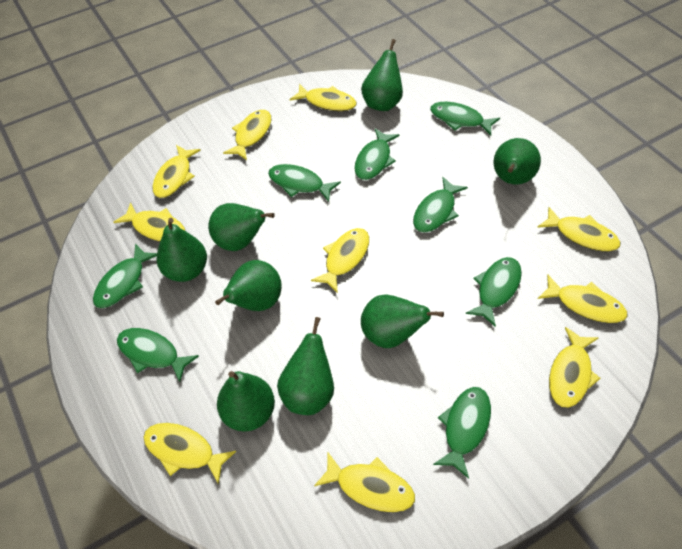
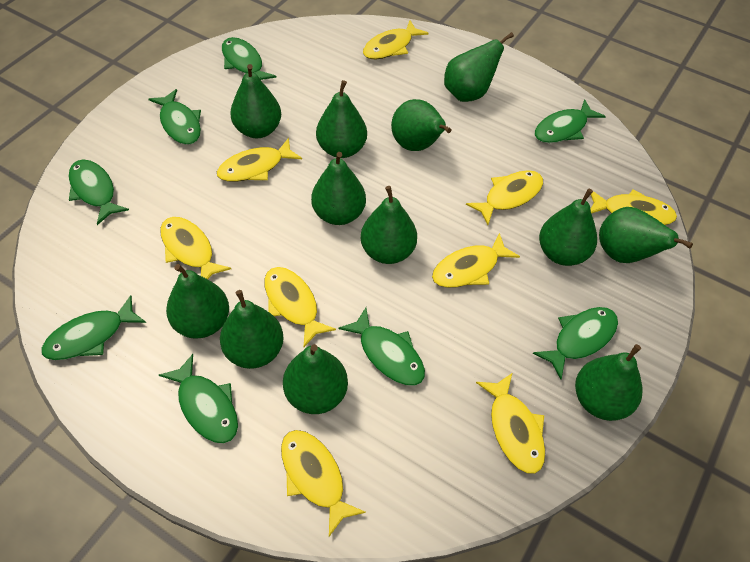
green pear: 8 -> 12
yellow fish: 10 -> 9

